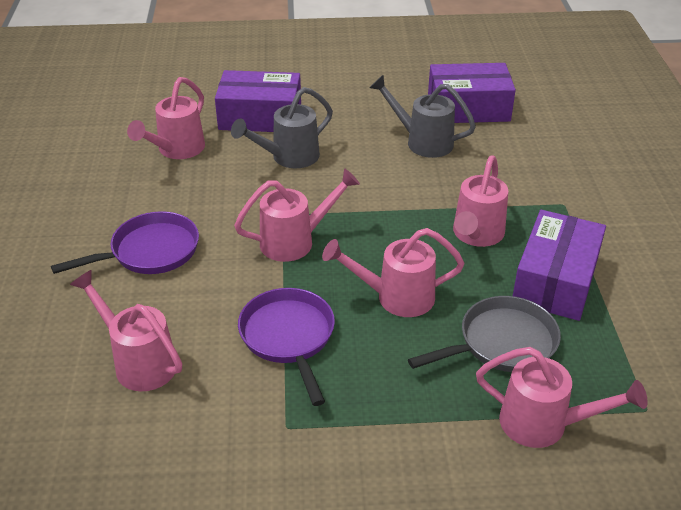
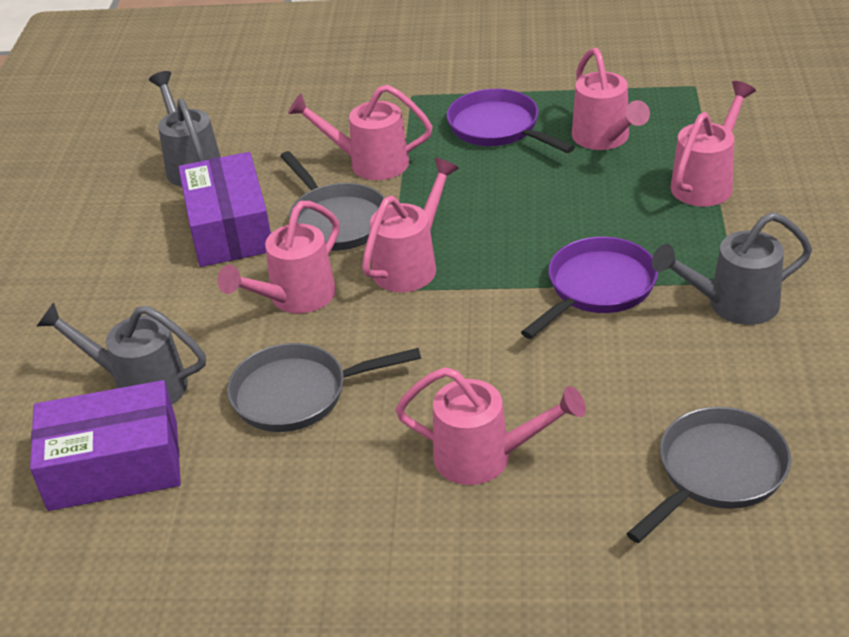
grey pan: 1 -> 3
grey watering can: 2 -> 3
purple box: 3 -> 2

